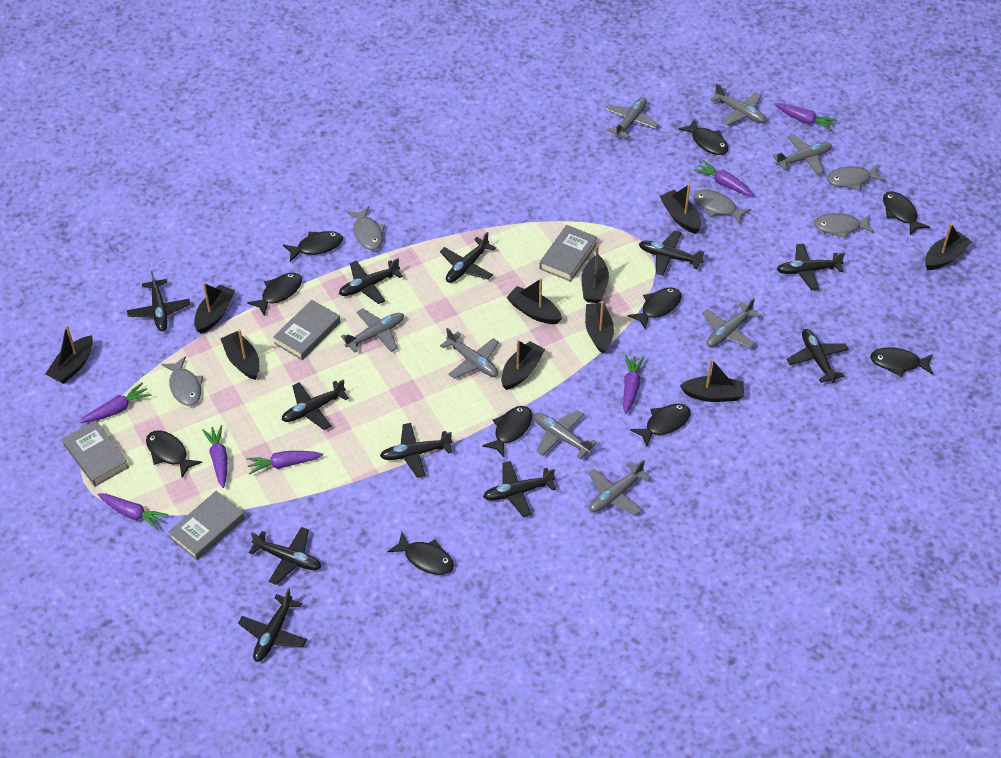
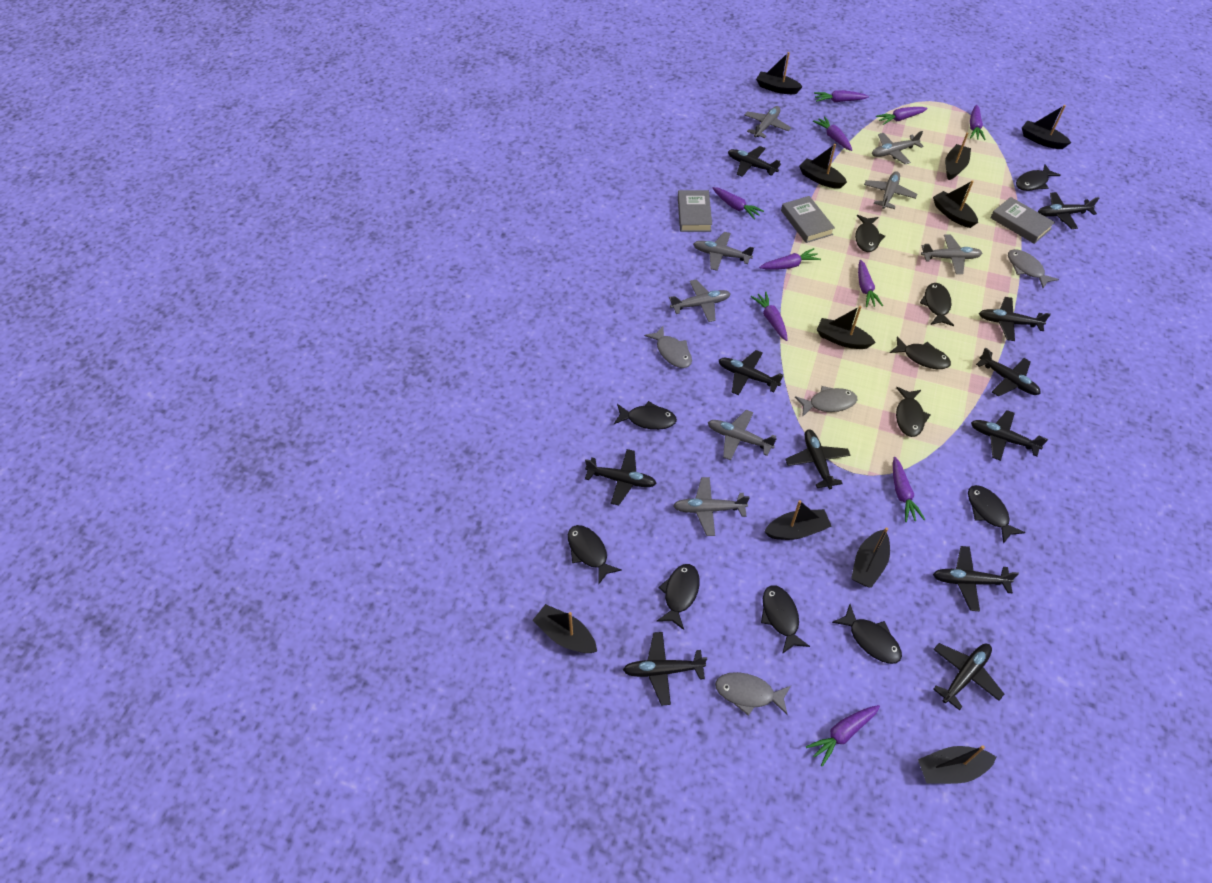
black fish: 10 -> 11
grey book: 4 -> 3
grey fish: 5 -> 4
purple carrot: 7 -> 10

